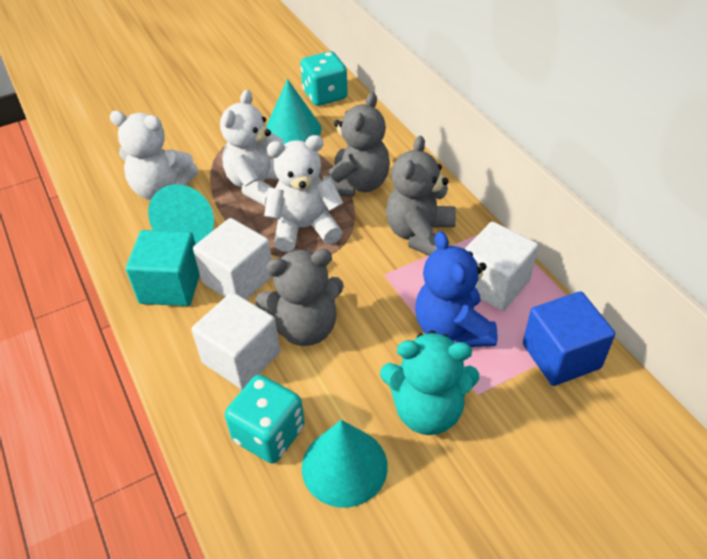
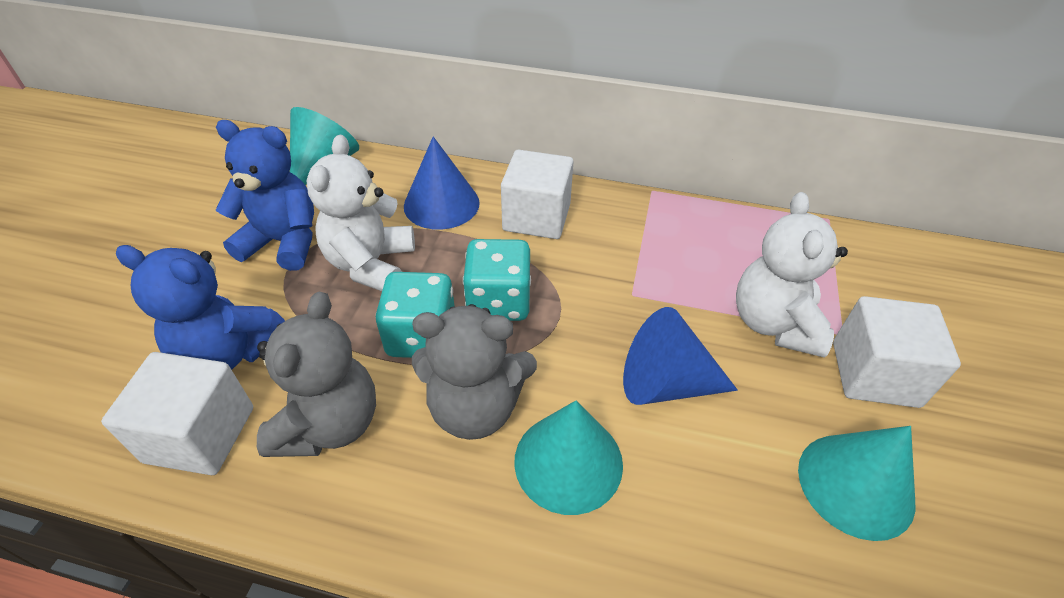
blue cone: 0 -> 2
blue cube: 1 -> 0
blue teddy bear: 1 -> 2
grey teddy bear: 3 -> 2
turquoise cube: 1 -> 0
turquoise teddy bear: 1 -> 0
white teddy bear: 3 -> 2

